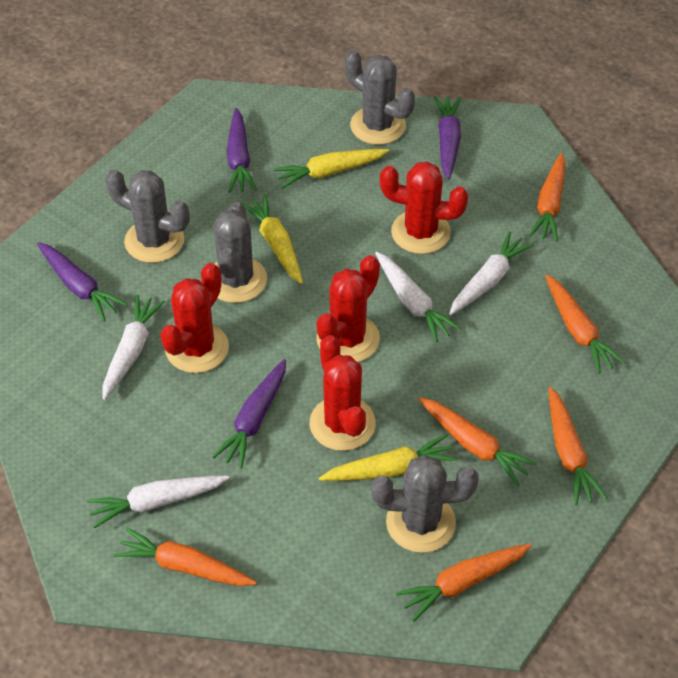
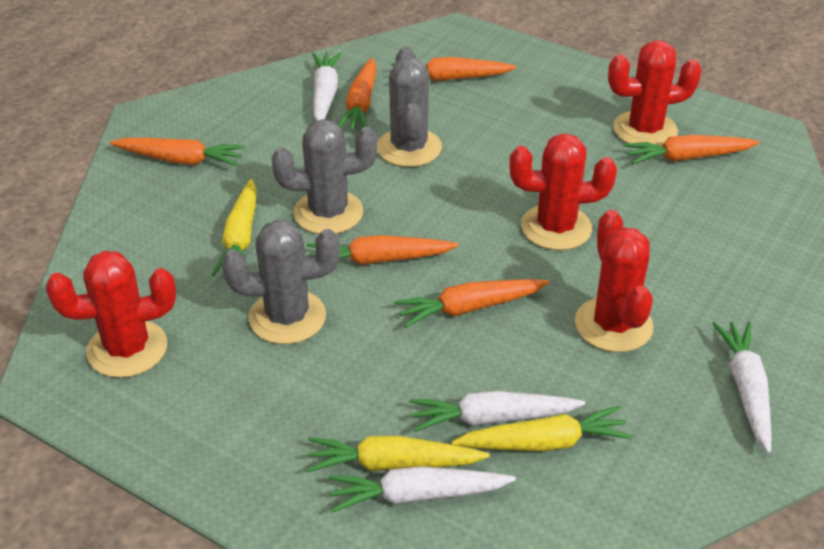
grey cactus: 4 -> 3
purple carrot: 4 -> 0

